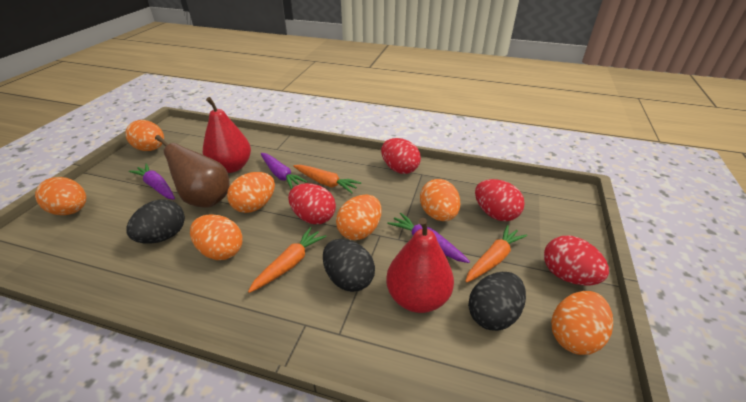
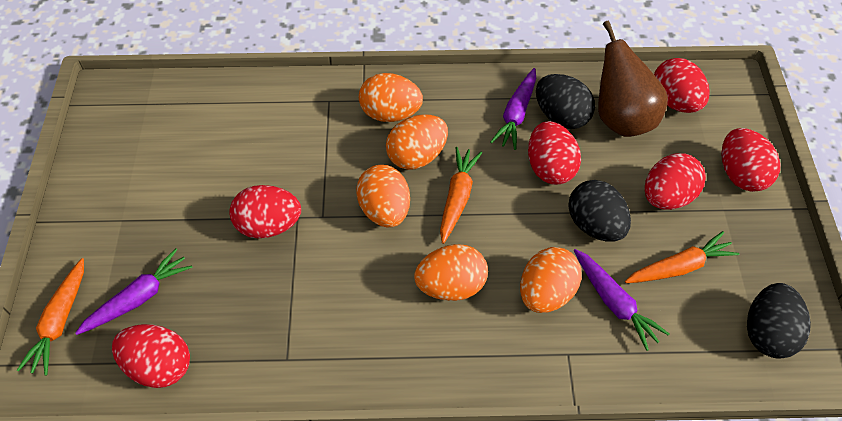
orange egg: 7 -> 5
red egg: 4 -> 6
red pear: 2 -> 0

